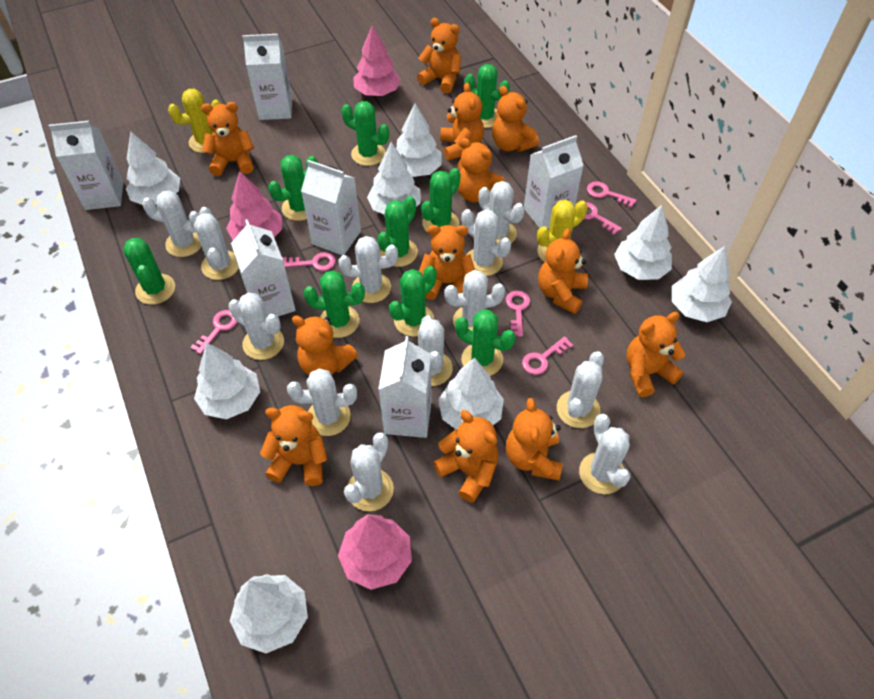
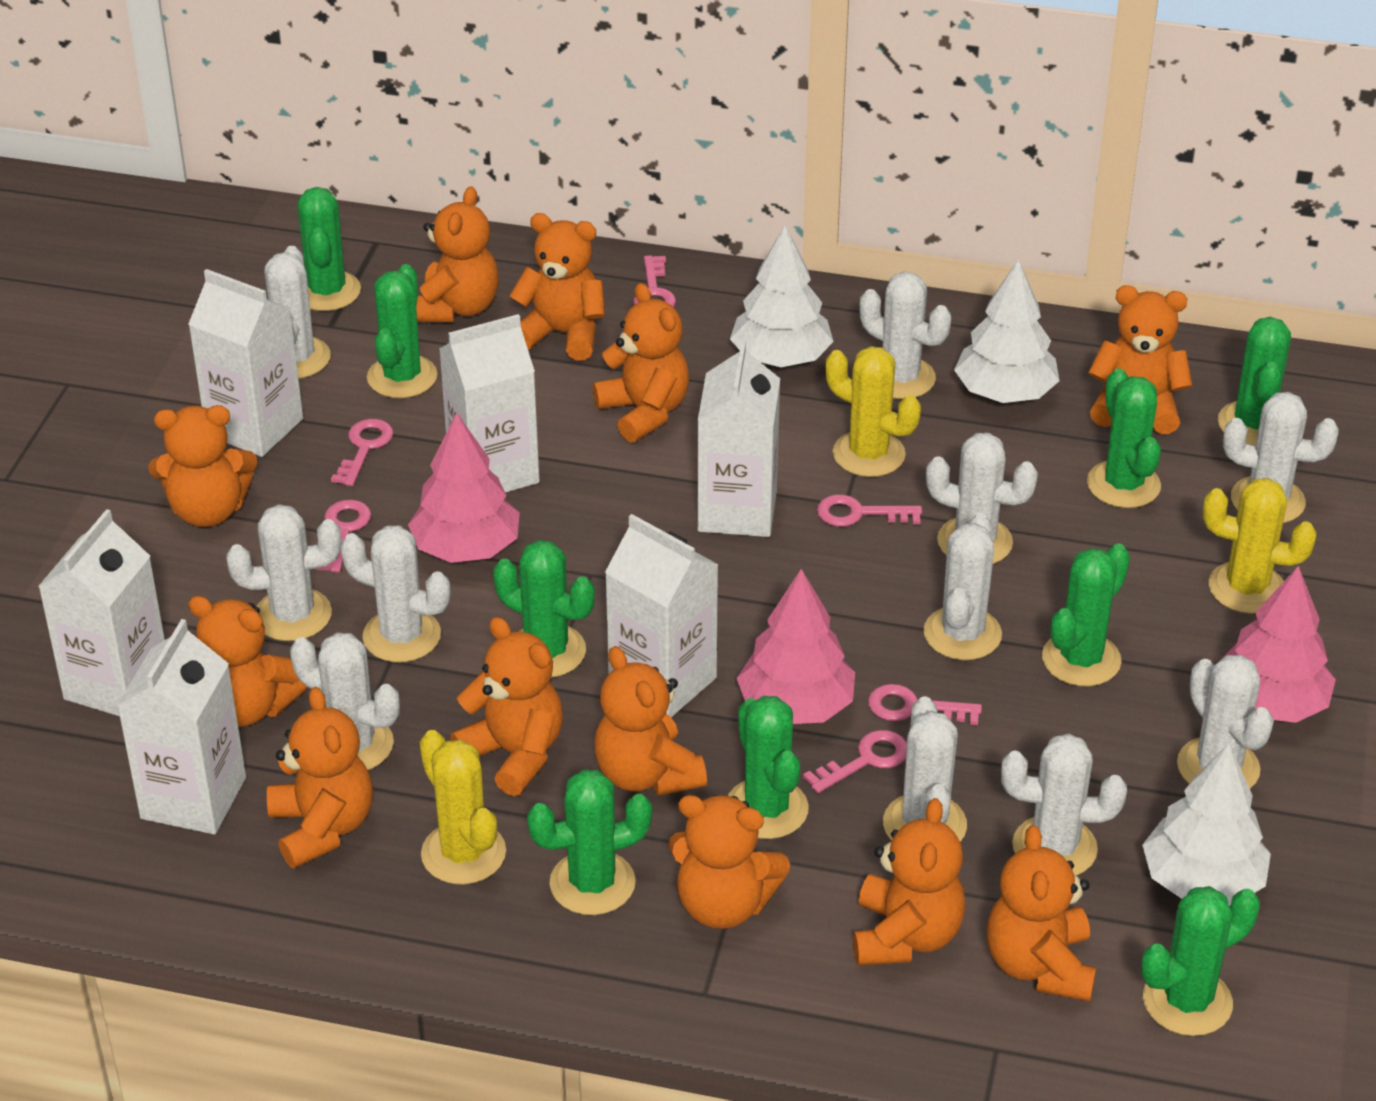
white cactus: 12 -> 11
white tree: 8 -> 3
yellow cactus: 2 -> 3

